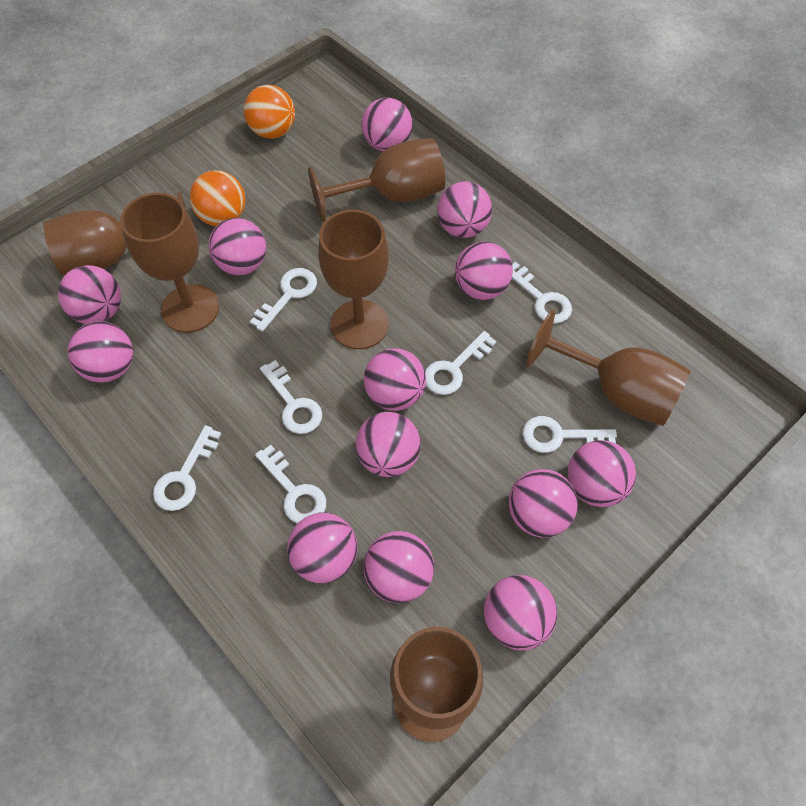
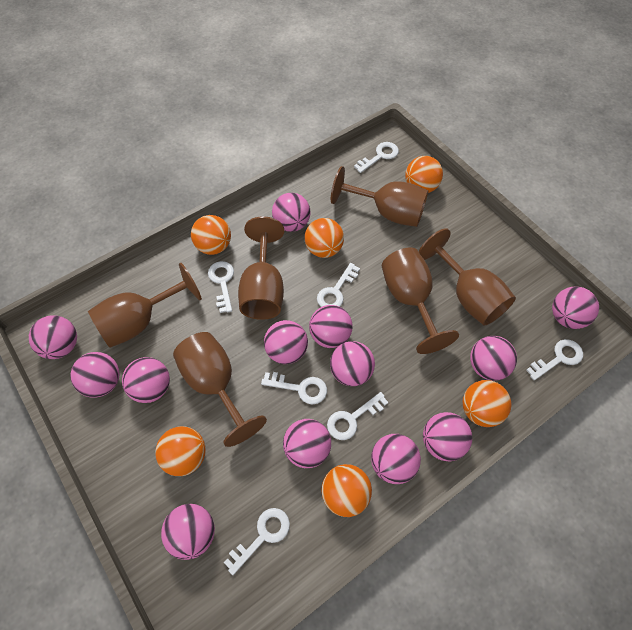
orange ball: 2 -> 6

